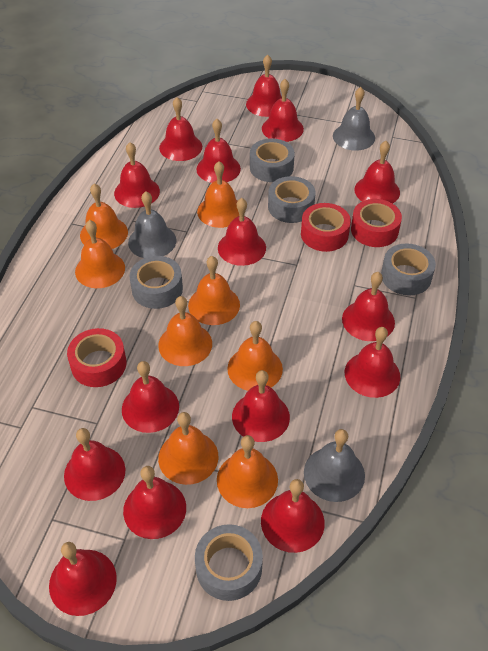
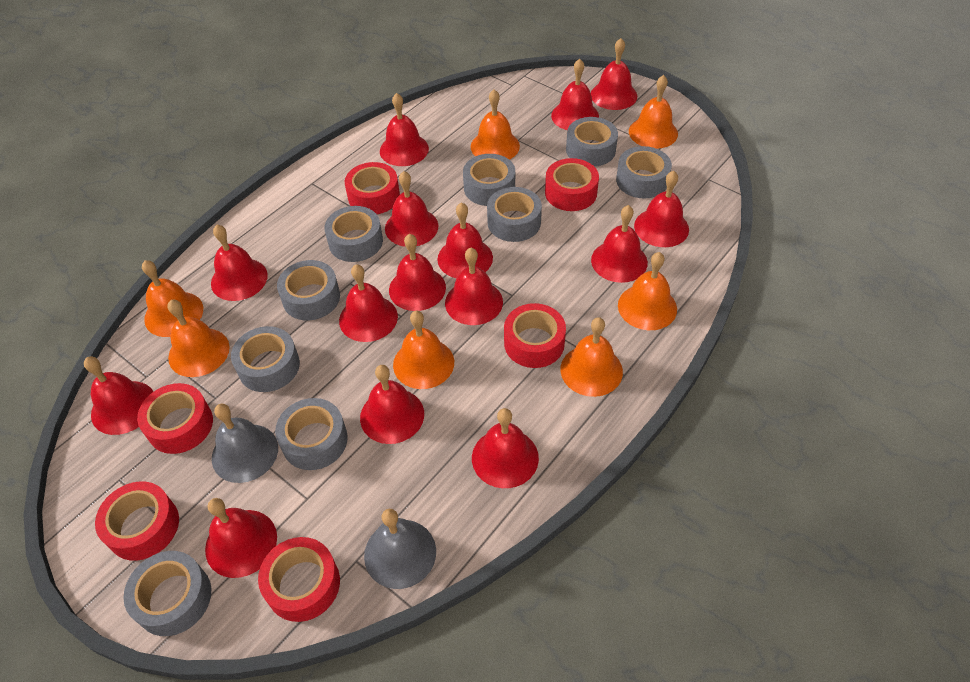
grey bell: 3 -> 2
grey tape: 5 -> 9
orange bell: 8 -> 7
red tape: 3 -> 6

